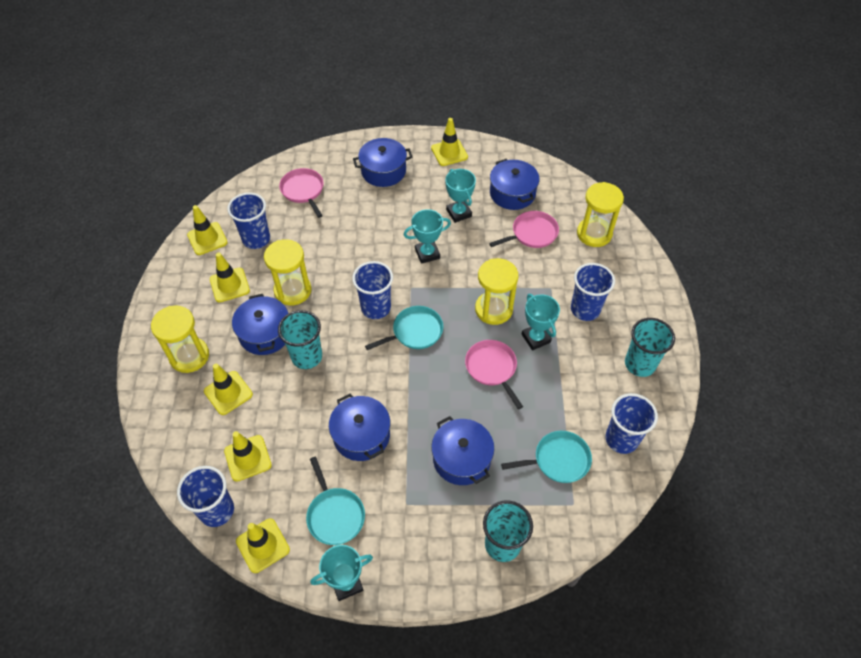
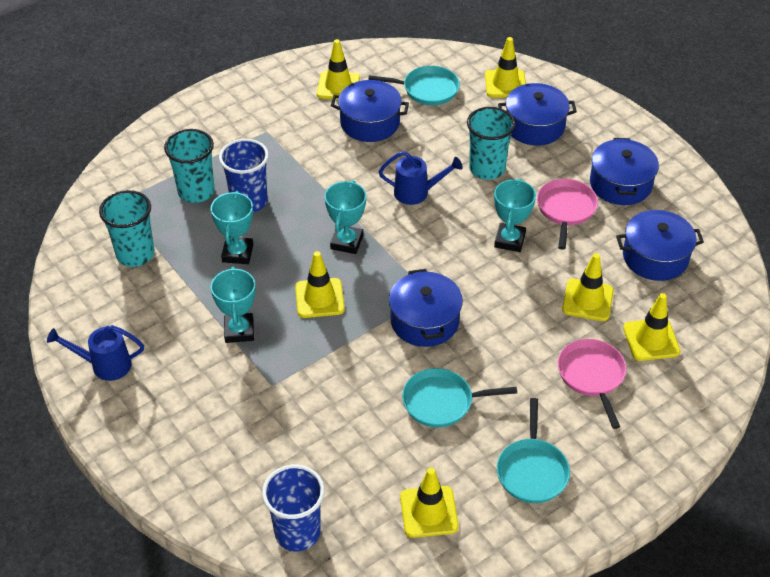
blue cup: 5 -> 2
blue watering can: 0 -> 2
pink pan: 3 -> 2
yellow hourglass: 4 -> 0

